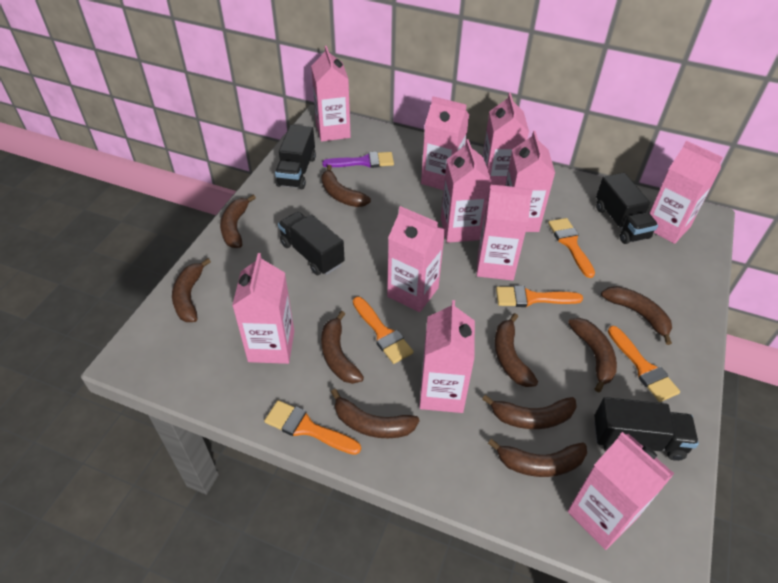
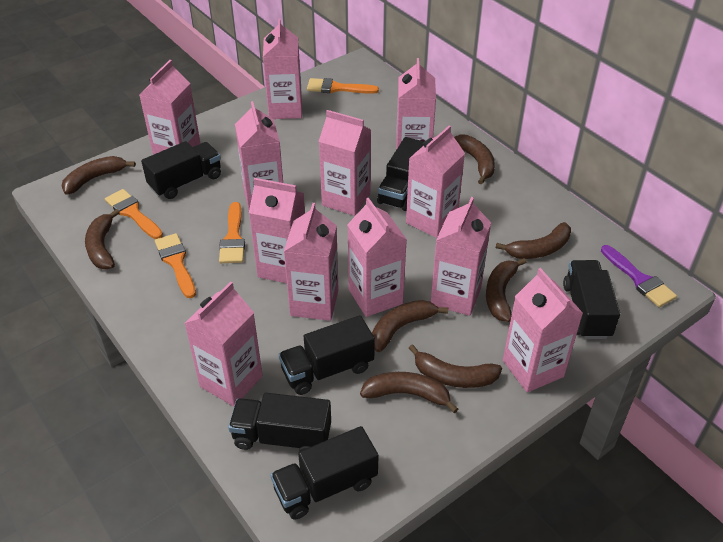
black truck: 4 -> 6
brown banana: 10 -> 8
orange brush: 5 -> 4
pink carton: 11 -> 12

